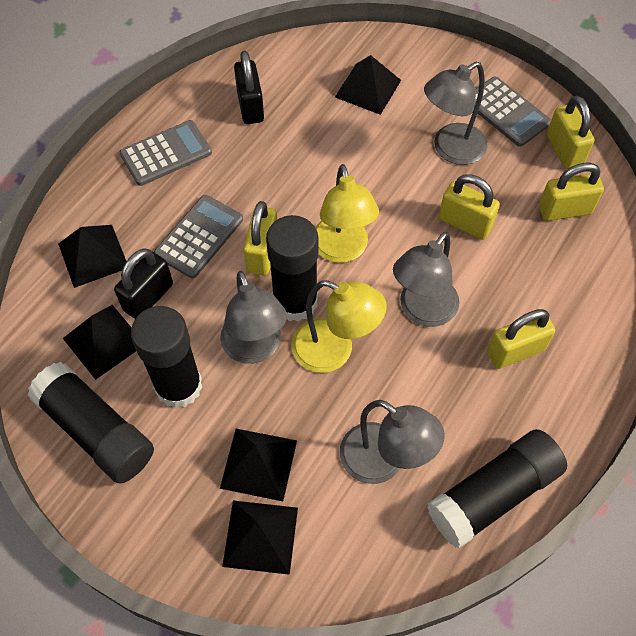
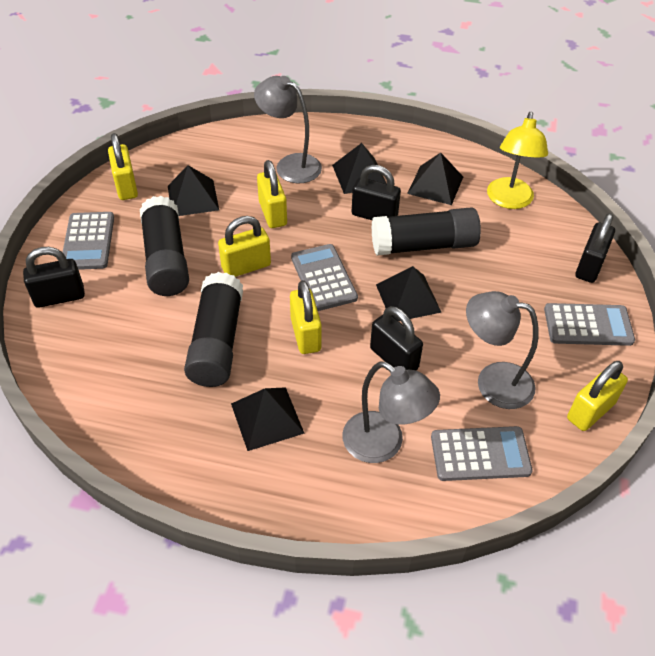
black glue stick: 4 -> 3
black padlock: 2 -> 4
grey calculator: 3 -> 4
grey lamp: 4 -> 3
yellow lamp: 2 -> 1

